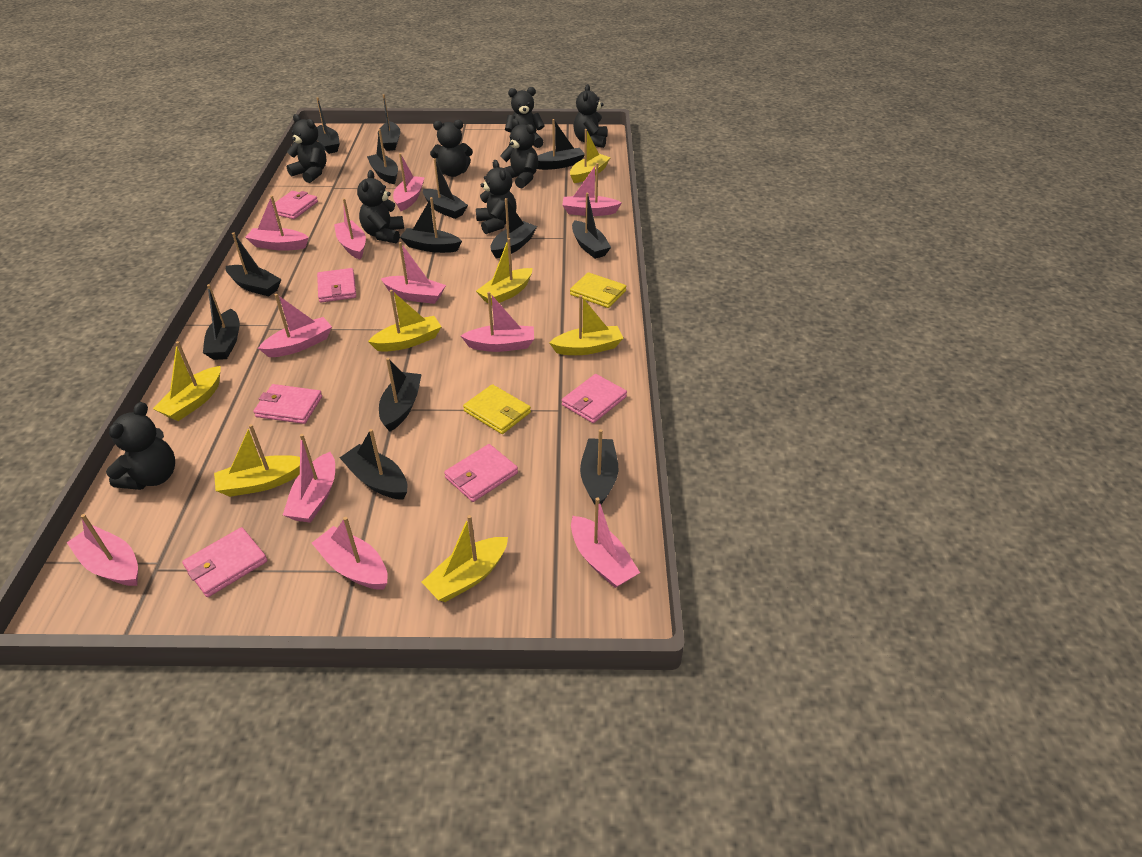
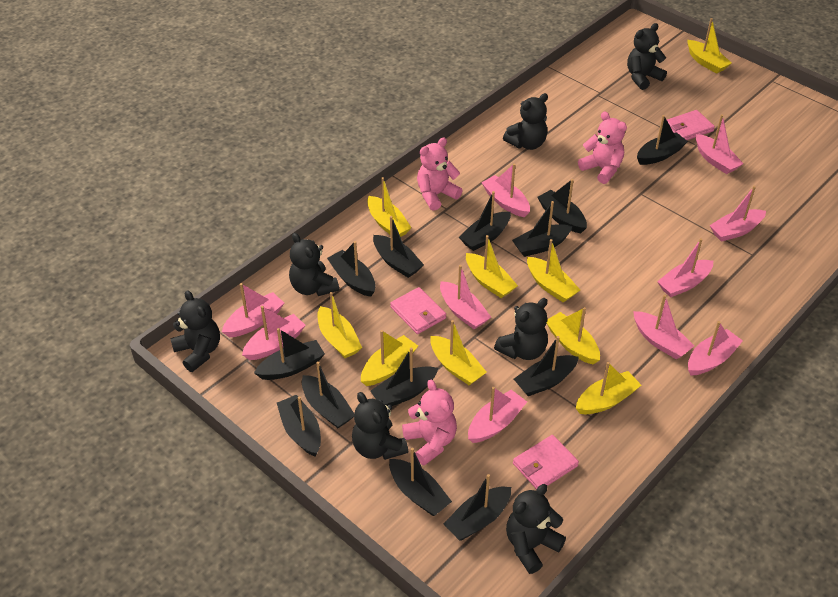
black teddy bear: 8 -> 7
pink boat: 11 -> 10
pink teddy bear: 0 -> 3
pink wallet: 6 -> 3
yellow boat: 7 -> 9
yellow wallet: 2 -> 0

